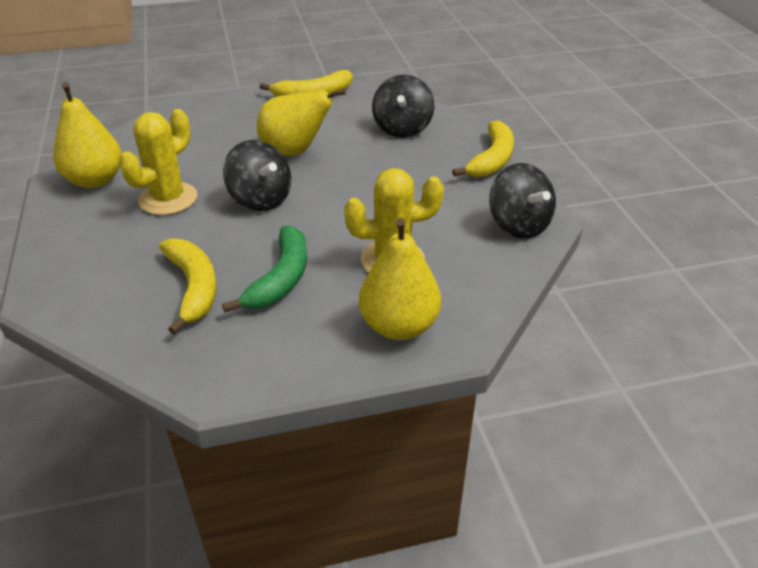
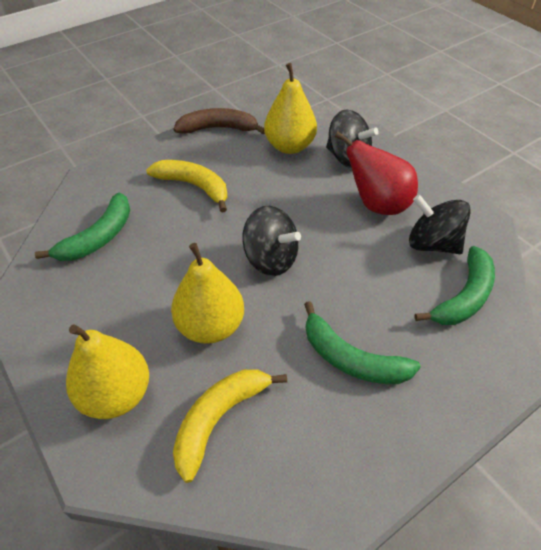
brown banana: 0 -> 1
green banana: 1 -> 3
red pear: 0 -> 1
yellow banana: 3 -> 2
yellow cactus: 2 -> 0

